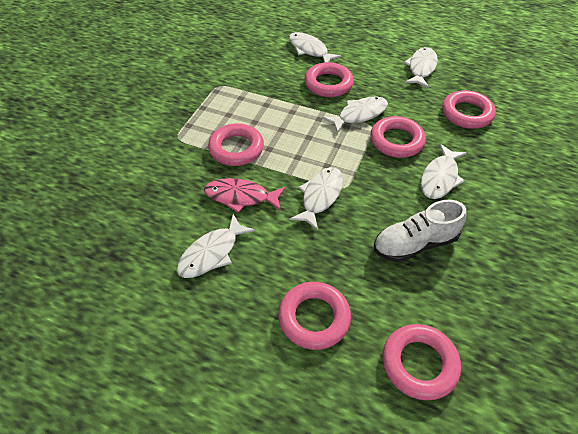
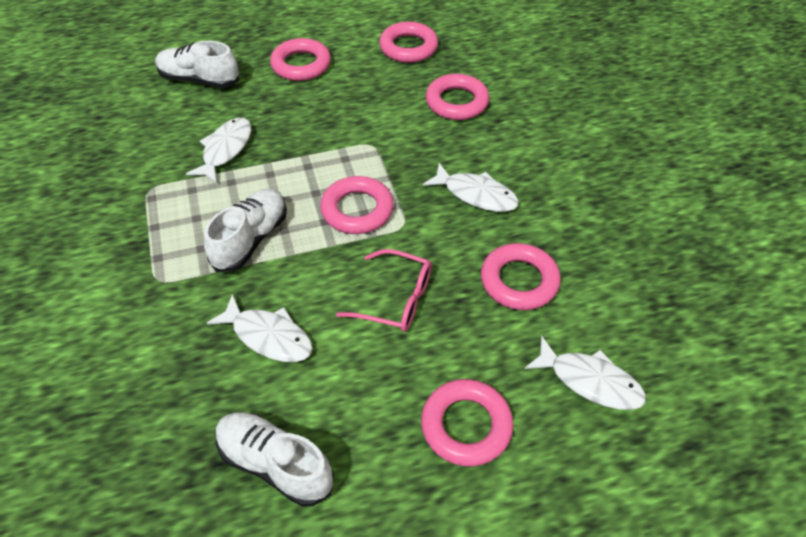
pink fish: 1 -> 0
pink glasses: 0 -> 1
white fish: 6 -> 4
white shoe: 1 -> 3

